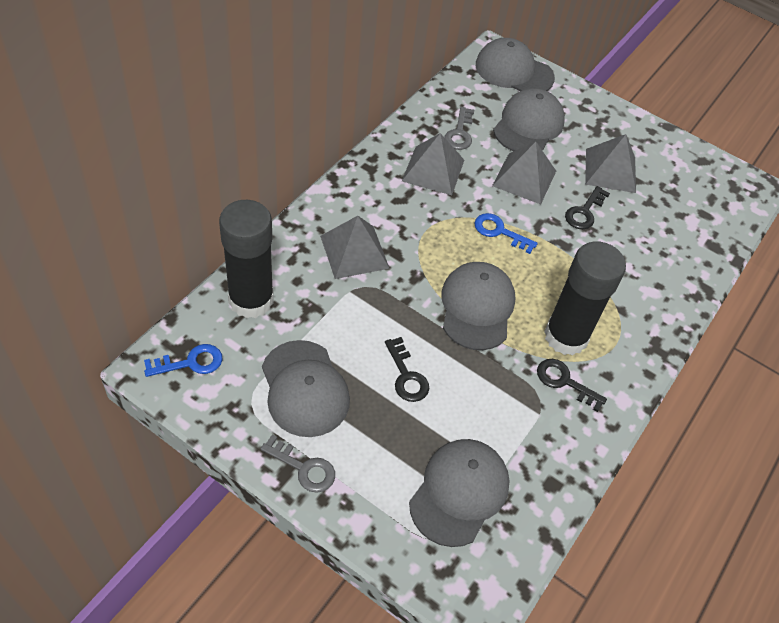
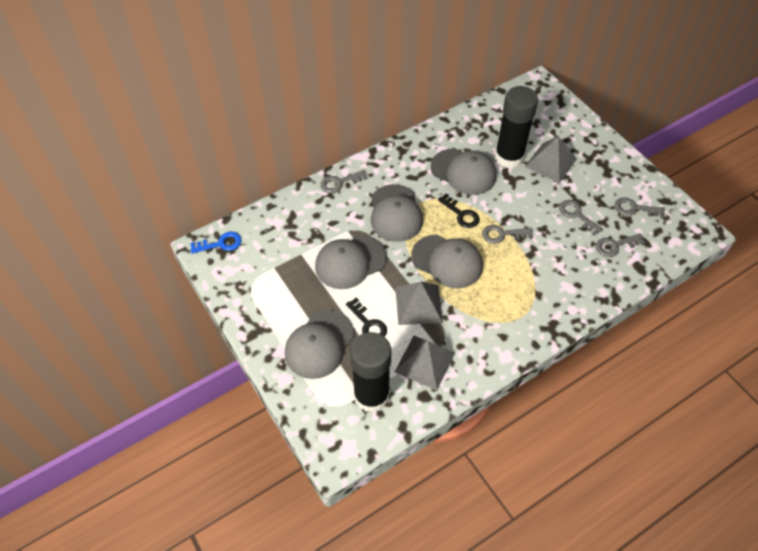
black key: 3 -> 2
blue key: 2 -> 1
grey key: 2 -> 5
grey pyramid: 4 -> 3

